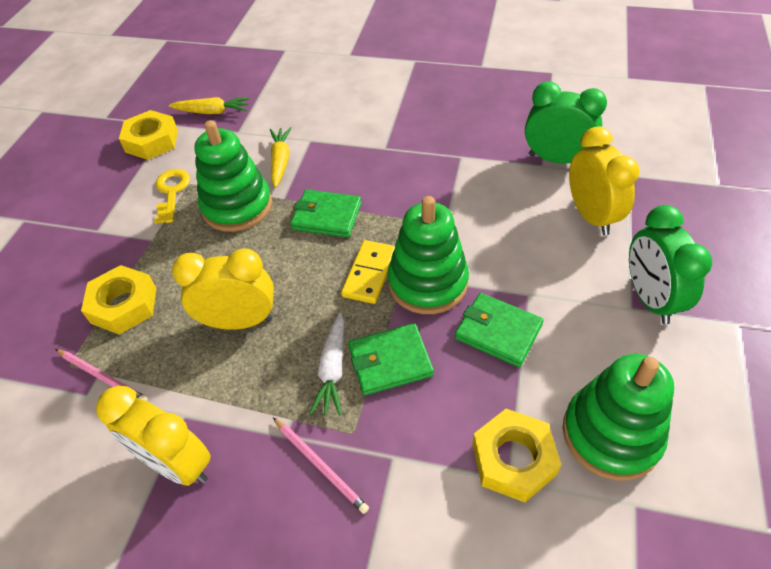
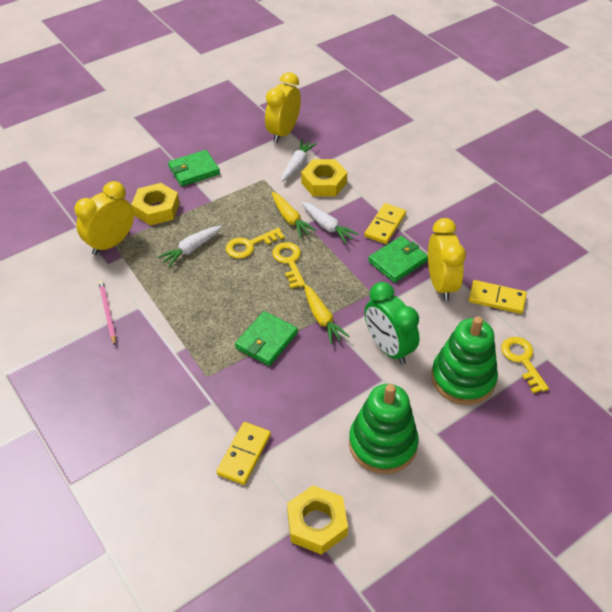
green clock: 2 -> 1
green stacking toy: 3 -> 2
pink pencil: 2 -> 1
white carrot: 1 -> 3
yellow domino: 1 -> 3
yellow key: 1 -> 3

